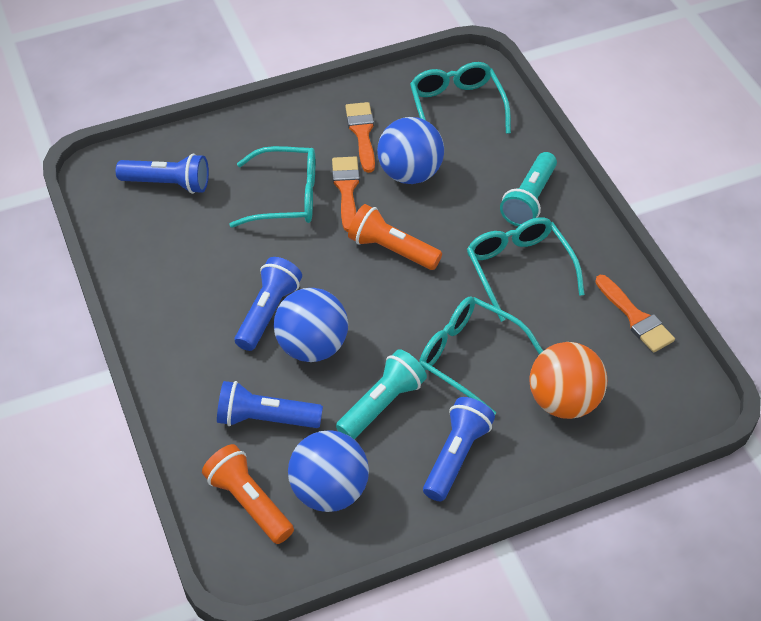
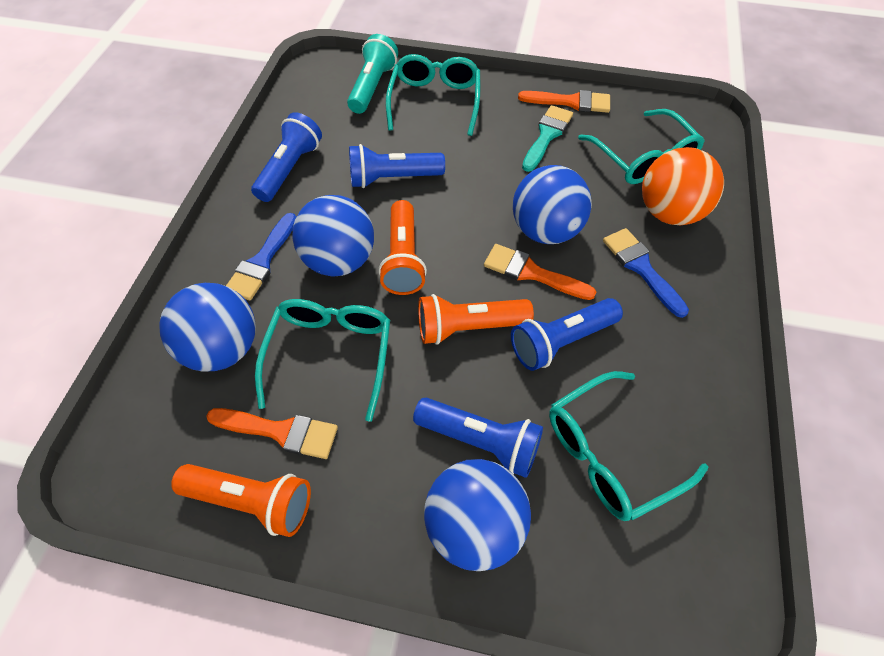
blue ball: 3 -> 4
blue brush: 0 -> 2
orange flashlight: 2 -> 3
turquoise brush: 0 -> 1
turquoise flashlight: 2 -> 1

